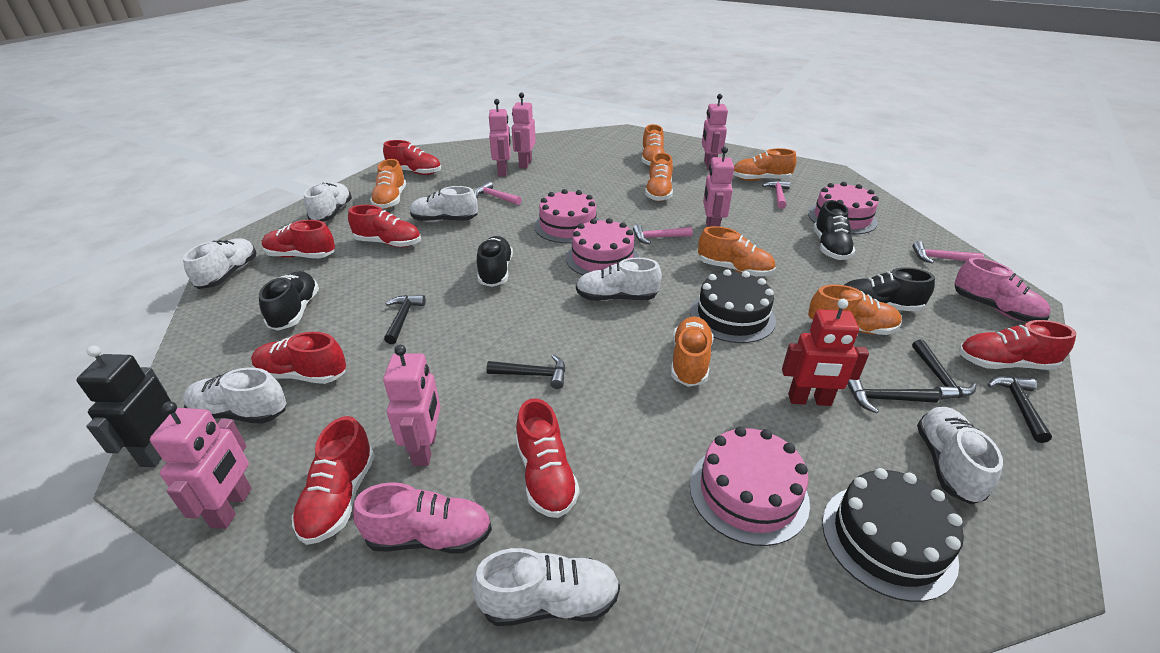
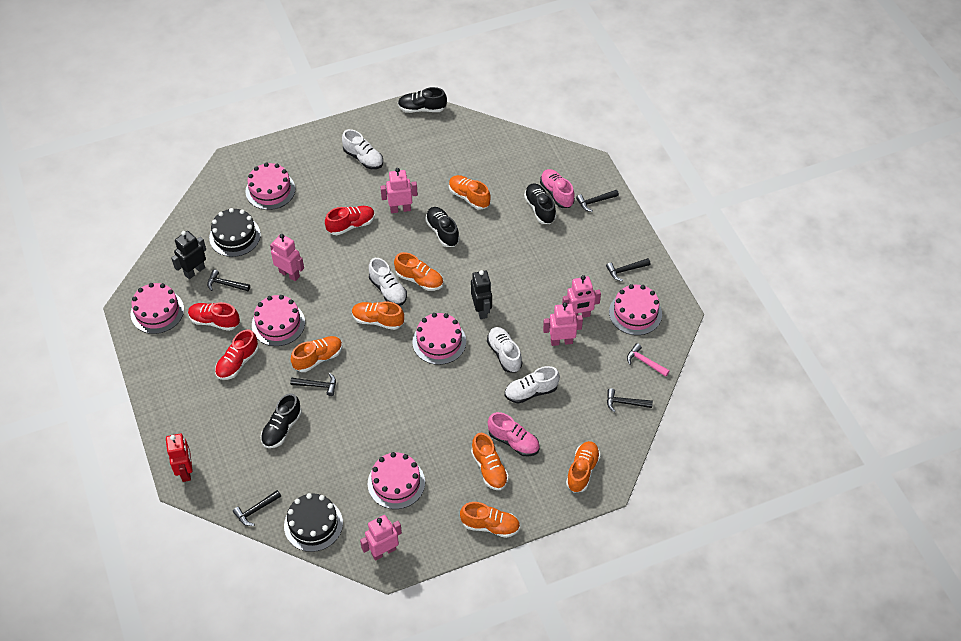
black hammer: 5 -> 6
black robot: 1 -> 2
pink cake: 4 -> 6
pink hammer: 4 -> 1
pink robot: 6 -> 5
red shoe: 7 -> 3
white shoe: 7 -> 4

